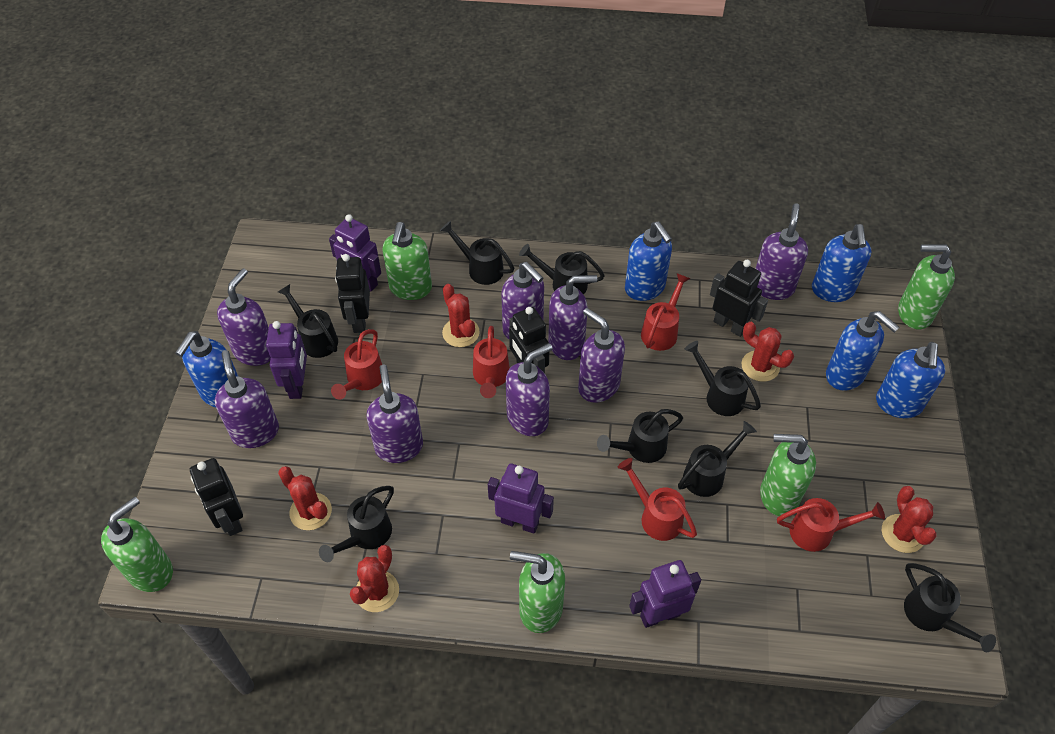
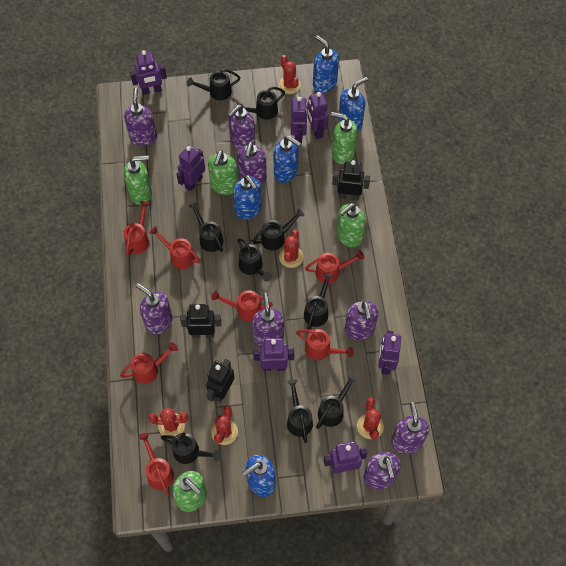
black robot: 4 -> 3
black watering can: 8 -> 9
purple robot: 4 -> 7
red watering can: 5 -> 7

